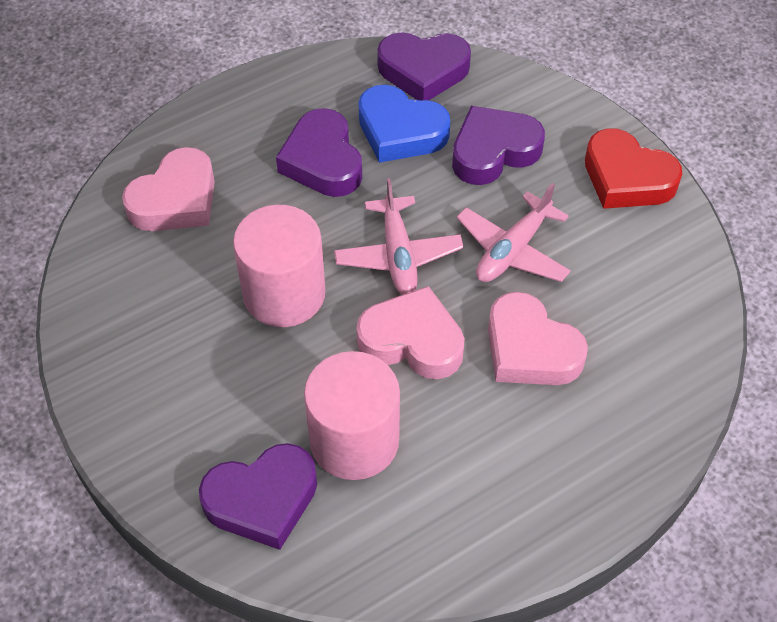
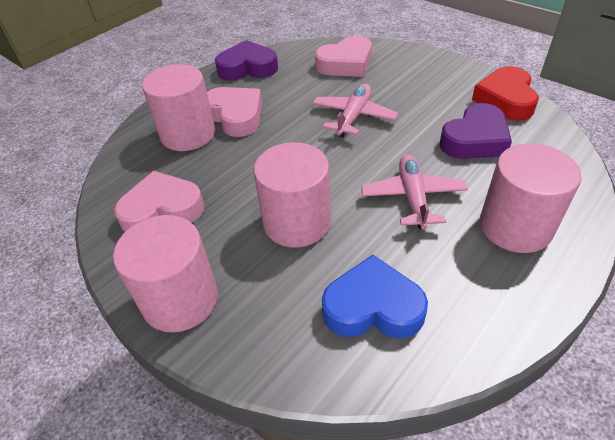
pink cylinder: 2 -> 4
purple heart: 4 -> 2

